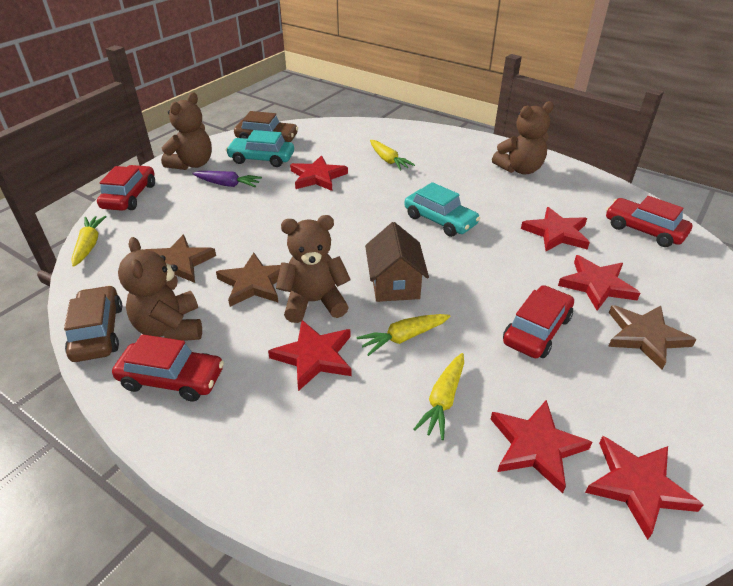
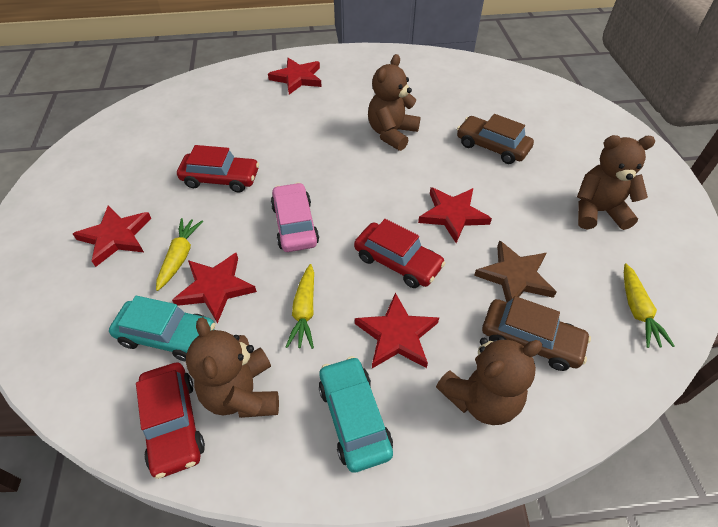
brown house: 1 -> 0
brown star: 3 -> 1
pink car: 0 -> 1
purple carrot: 1 -> 0
red car: 4 -> 3
red star: 6 -> 5
yellow carrot: 4 -> 3

